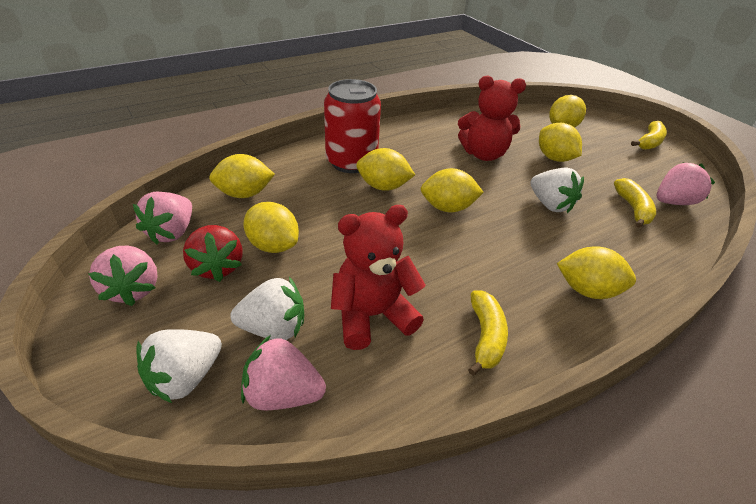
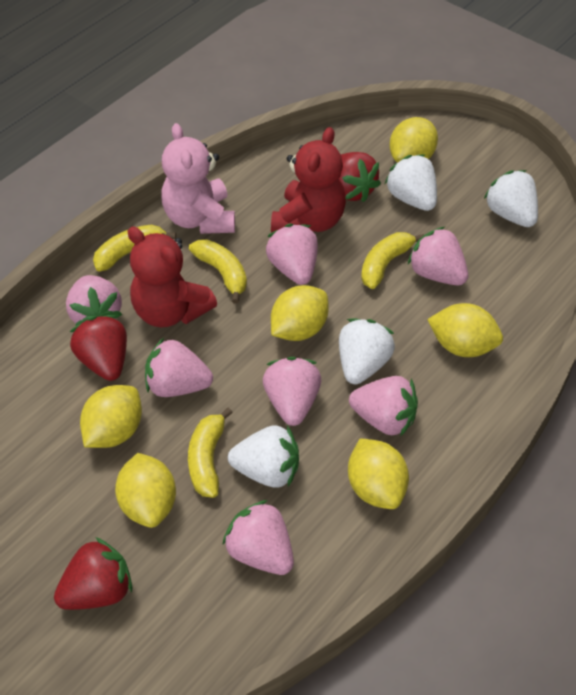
pink strawberry: 4 -> 7
pink teddy bear: 0 -> 1
red can: 1 -> 0
red strawberry: 1 -> 3
white strawberry: 3 -> 4
yellow banana: 3 -> 4
yellow lemon: 7 -> 6

